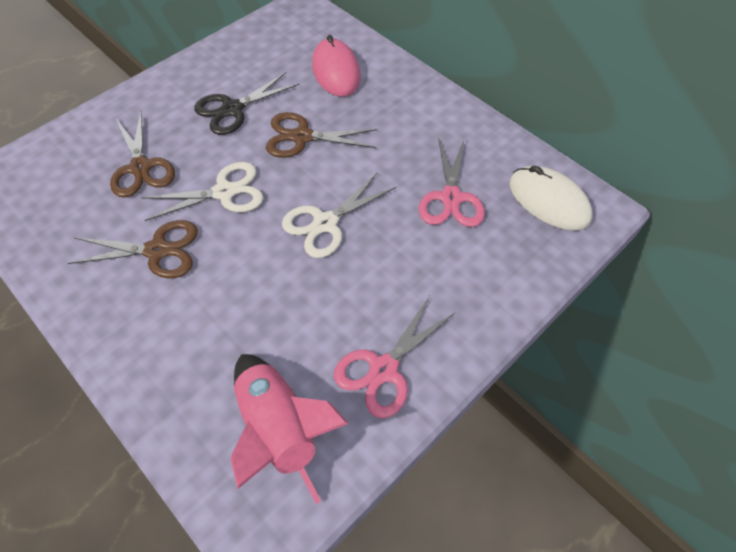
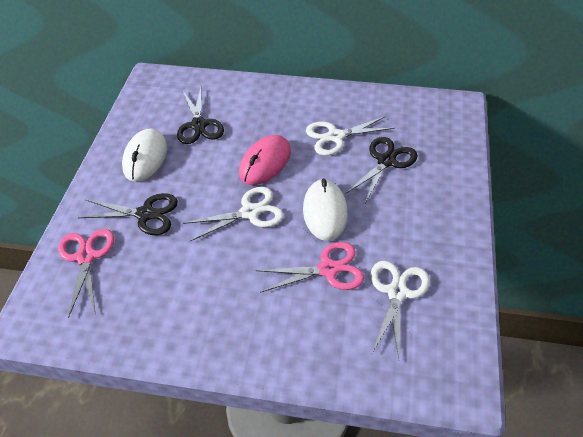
black scissors: 1 -> 3
brown scissors: 3 -> 0
pink rocket: 1 -> 0
white mouse: 1 -> 2
white scissors: 2 -> 3

